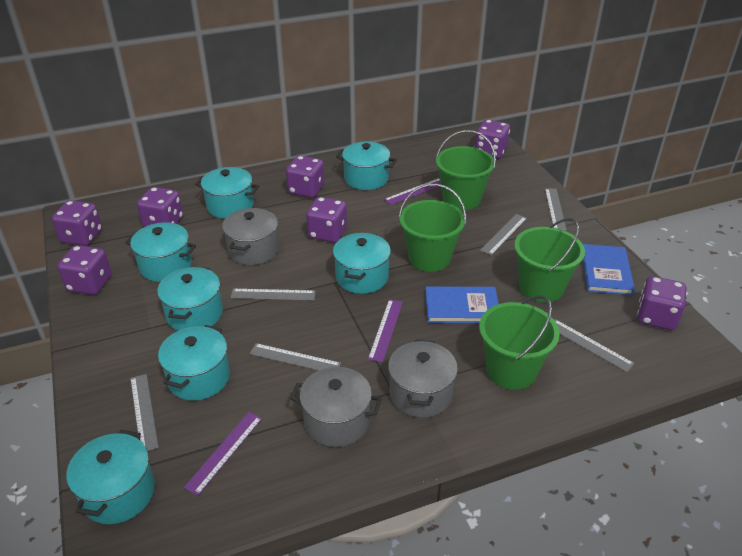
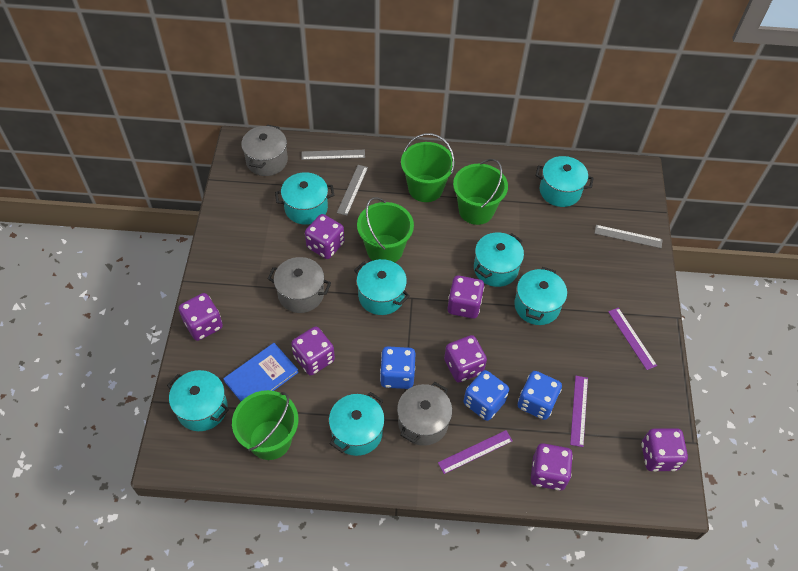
blue book: 2 -> 1
blue dice: 0 -> 3
grey ruler: 6 -> 3

